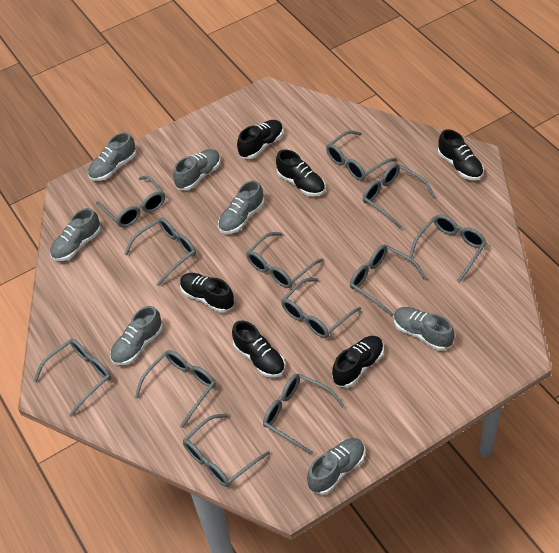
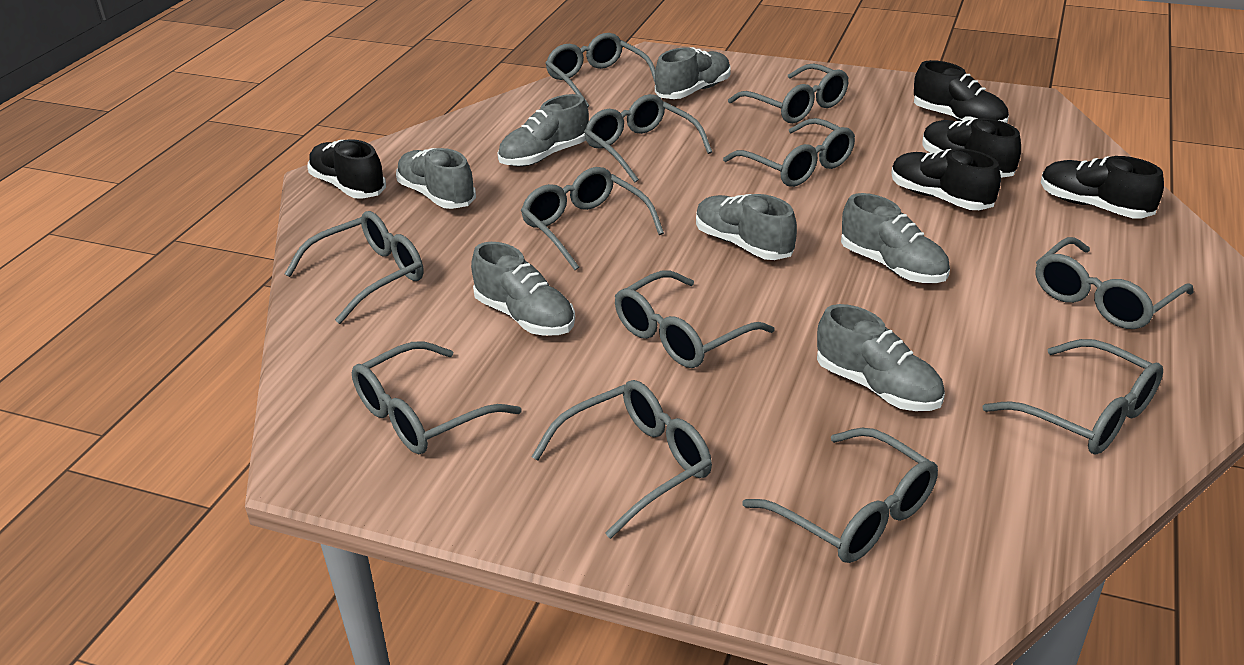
black shoe: 6 -> 5

